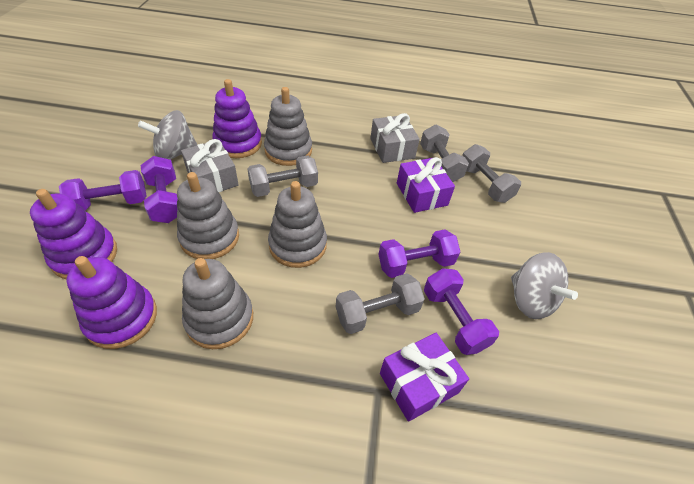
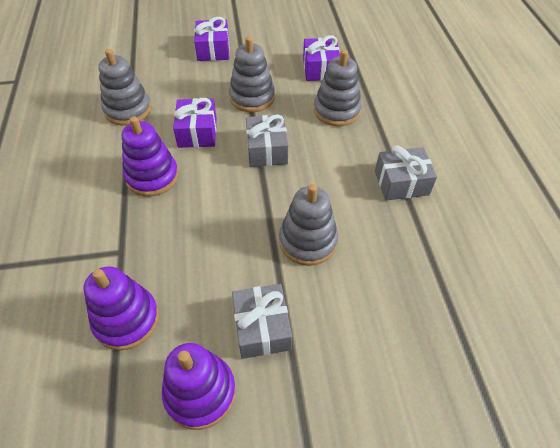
grey dumbbell: 4 -> 0
grey gift: 2 -> 3
grey spinning top: 2 -> 0
purple dumbbell: 4 -> 0
purple gift: 2 -> 3

